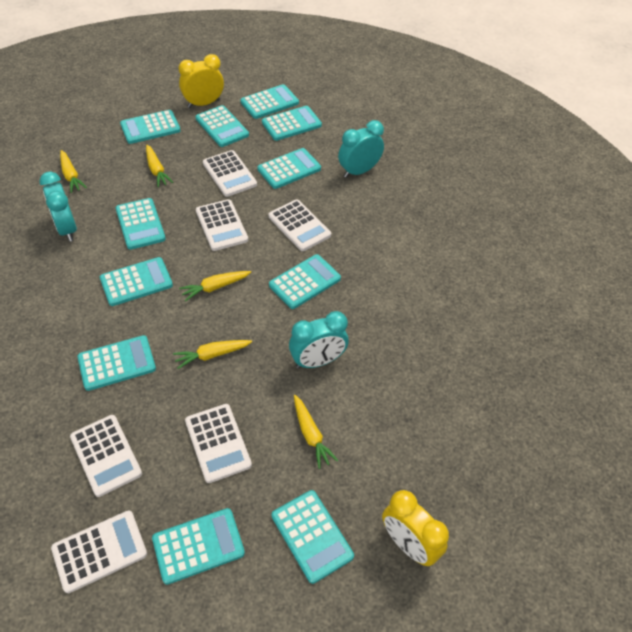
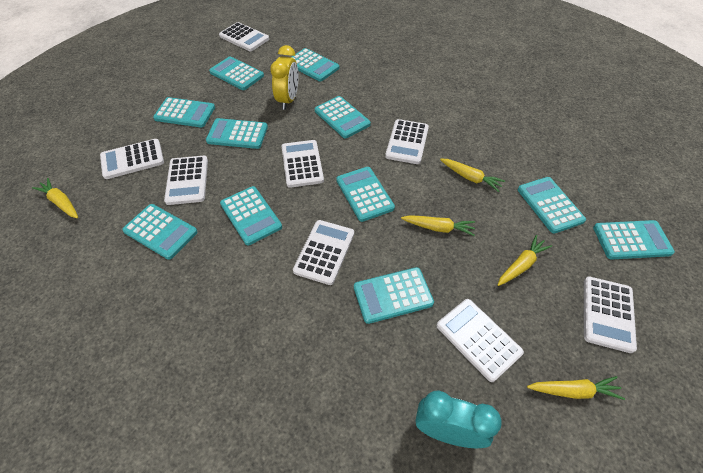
turquoise clock: 3 -> 1
white calculator: 6 -> 8
yellow clock: 2 -> 1

